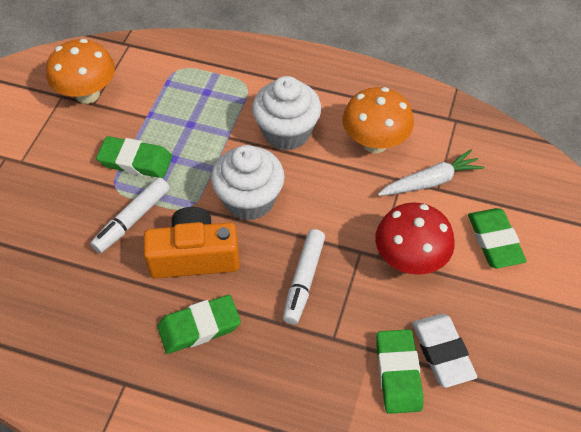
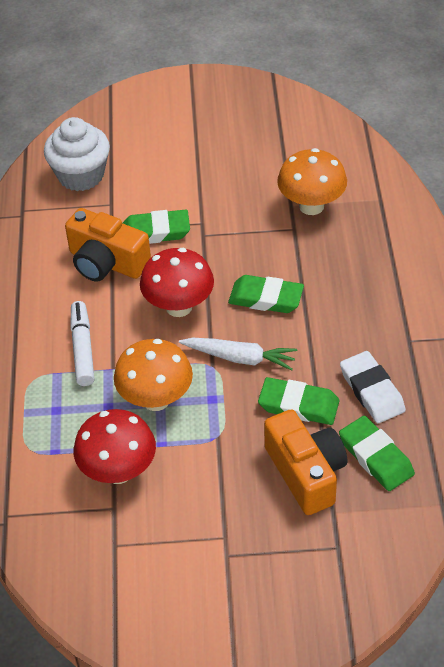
orange camera: 1 -> 2
red mushroom: 1 -> 2
white cupcake: 2 -> 1
white marker: 2 -> 1

